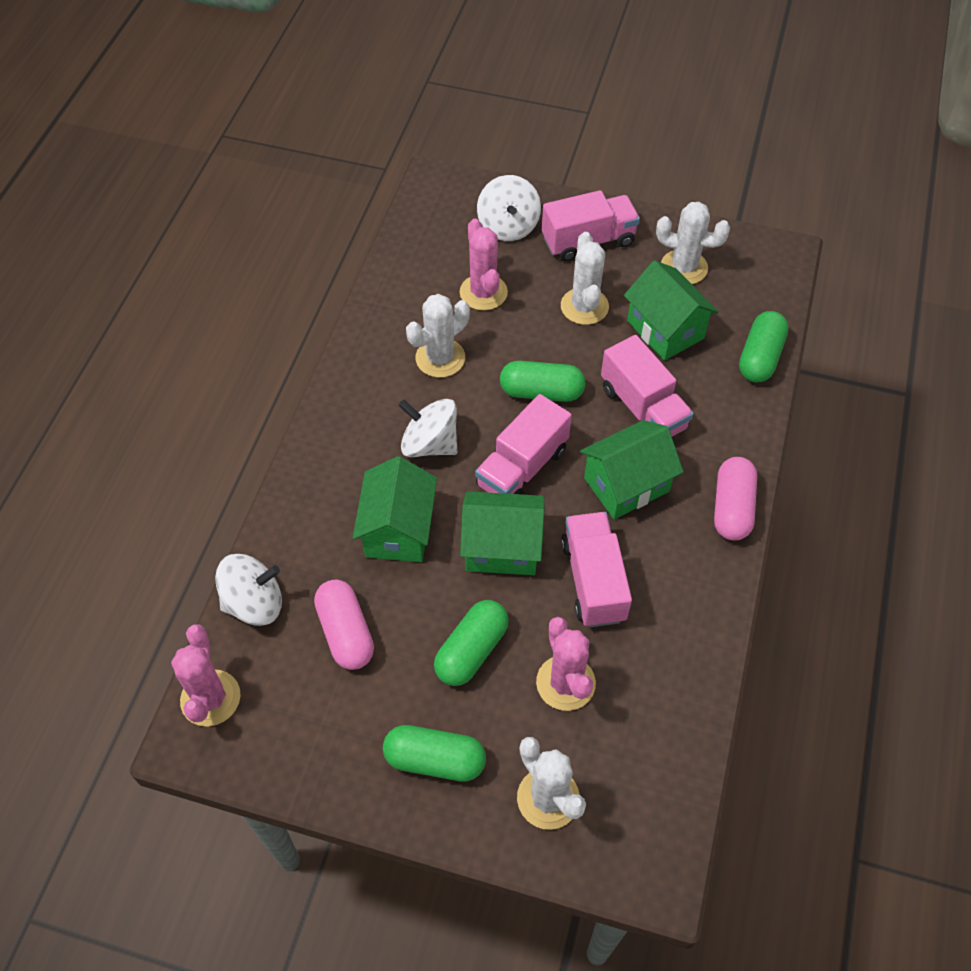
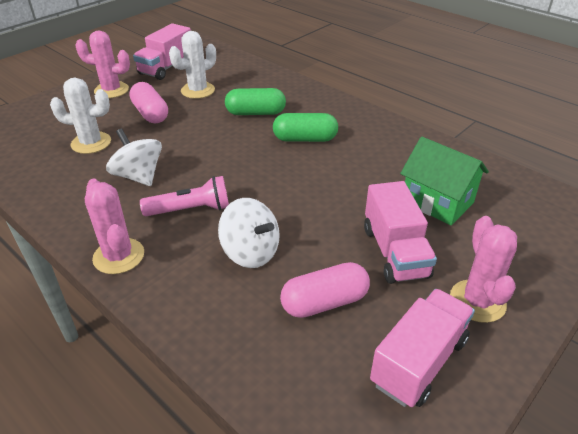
green capsule: 4 -> 2
green house: 4 -> 1
pink flashlight: 0 -> 1
pink truck: 4 -> 3
white cactus: 4 -> 2
white spinning top: 3 -> 2

